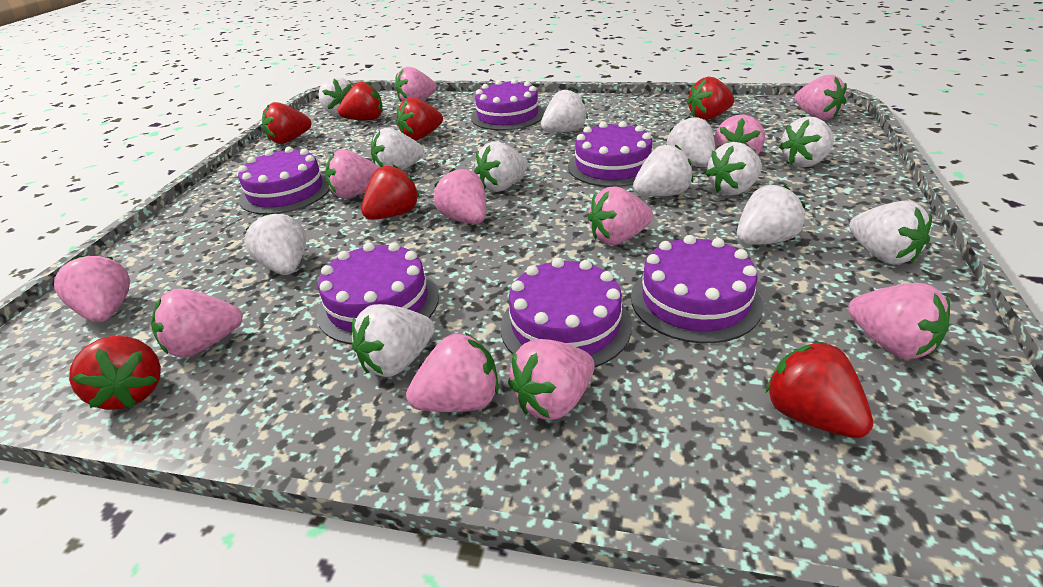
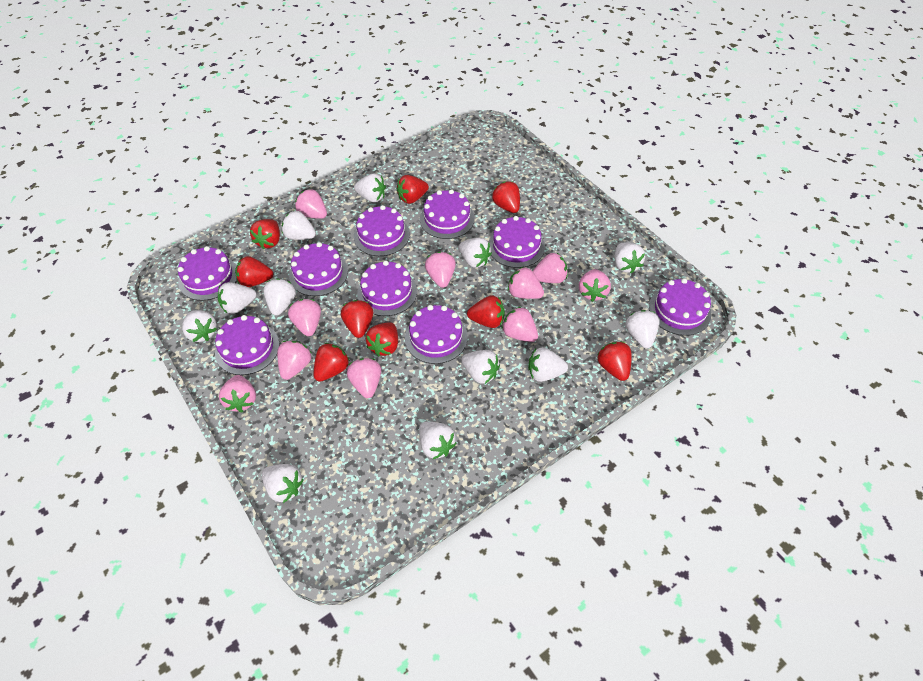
pink strawberry: 11 -> 10
purple cake: 6 -> 9
red strawberry: 7 -> 9

